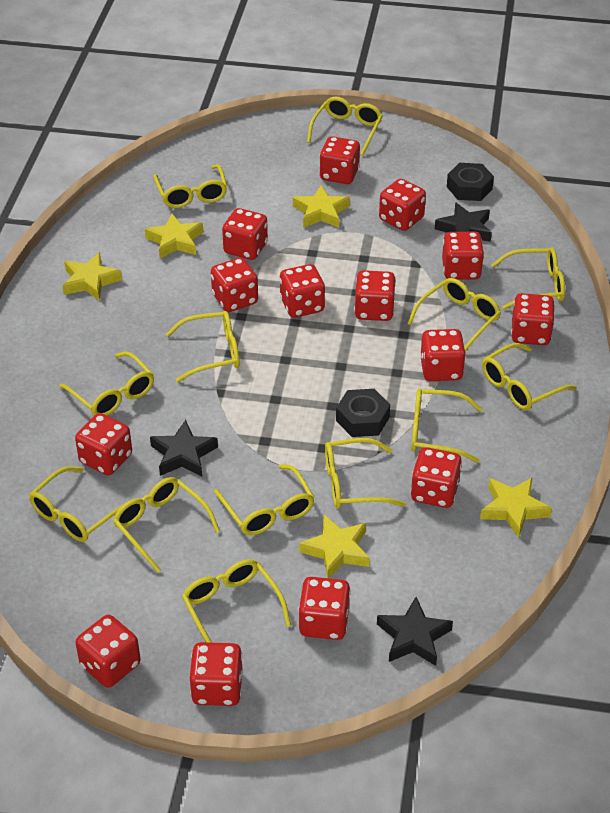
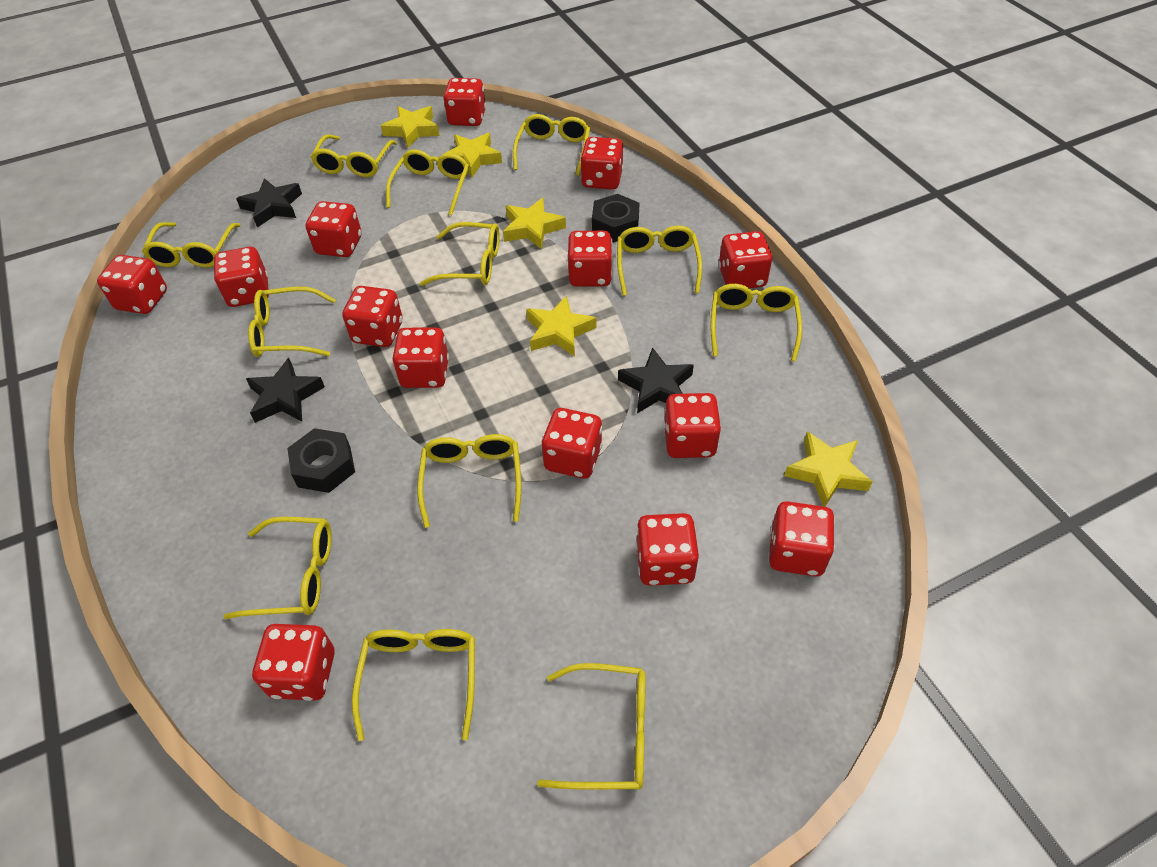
yellow glasses: 13 -> 12

